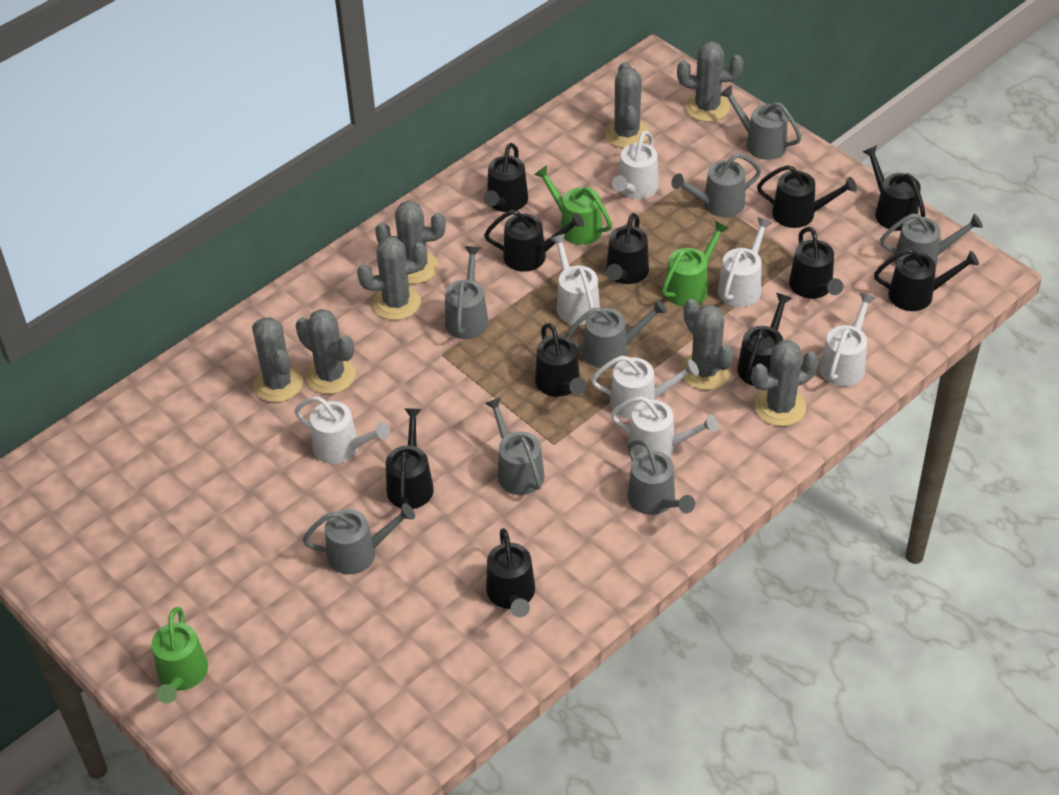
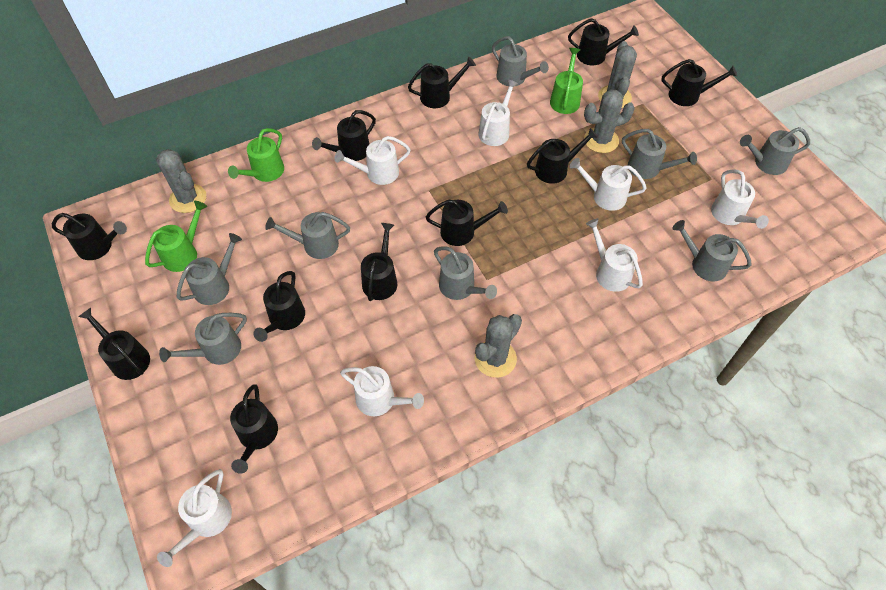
grey cactus: 8 -> 4

